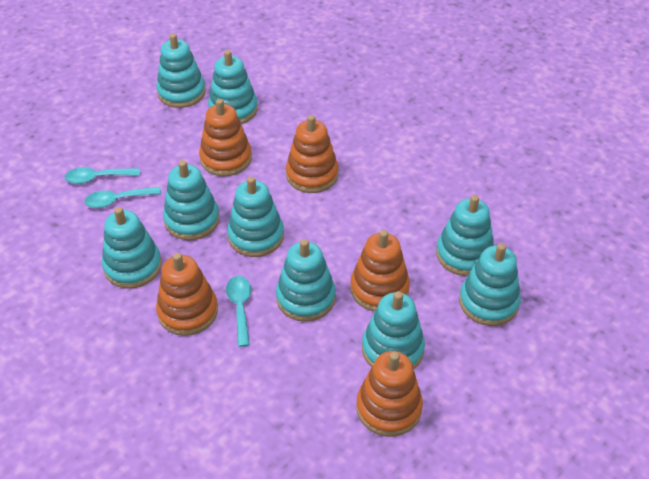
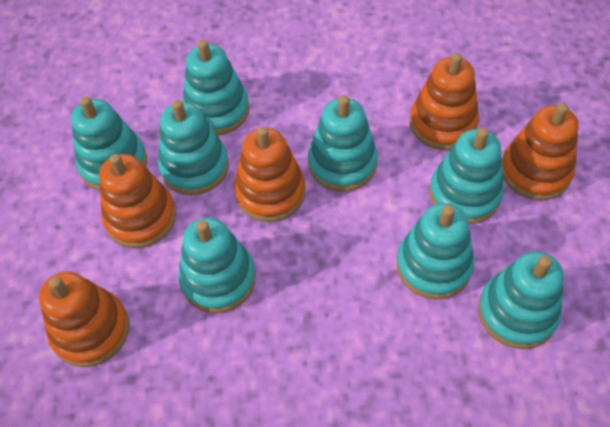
turquoise spoon: 3 -> 0
turquoise stacking toy: 9 -> 8

